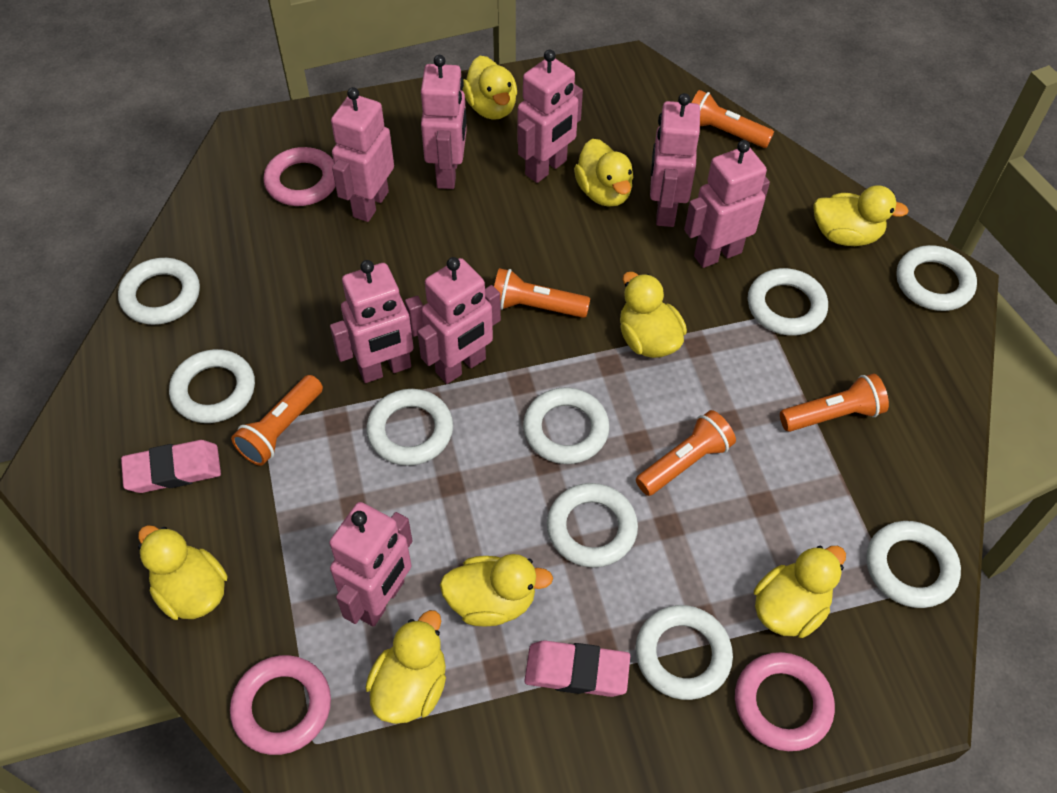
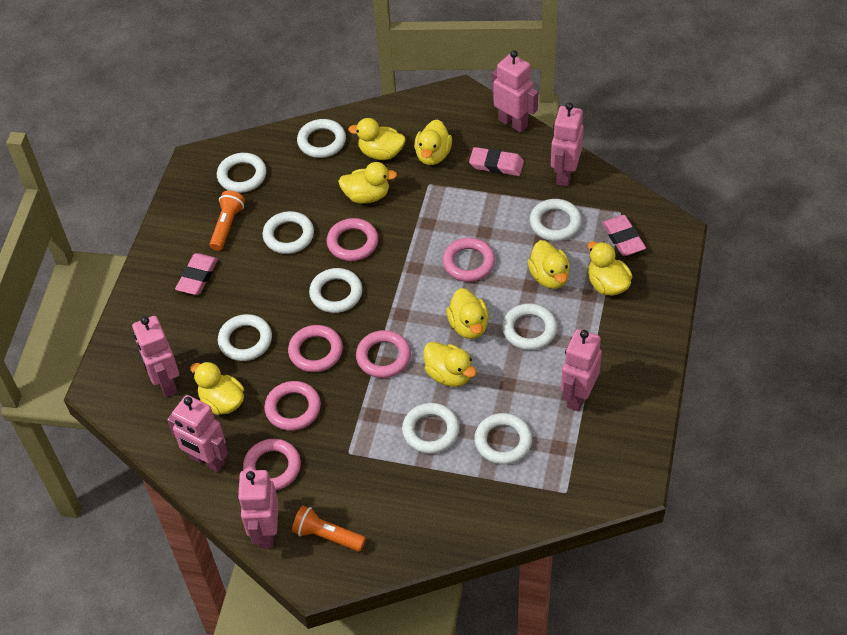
orange flashlight: 5 -> 2
pink eraser: 2 -> 3
pink ring: 3 -> 6
pink robot: 8 -> 6

